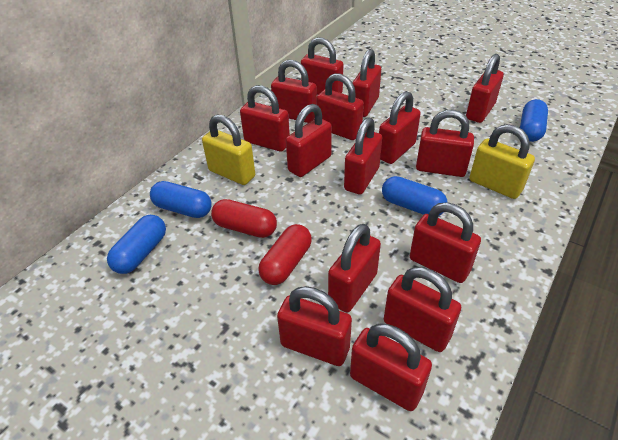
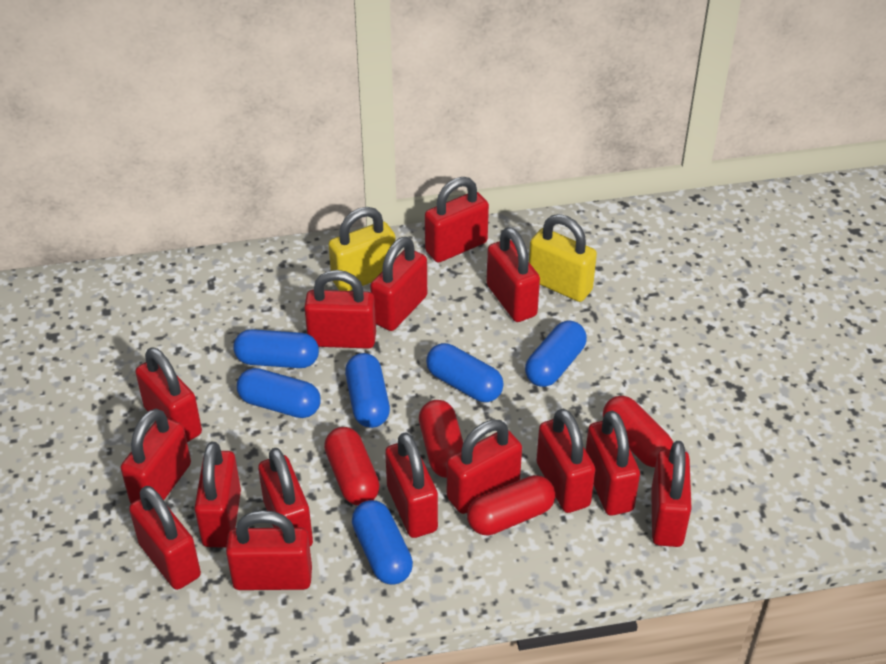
blue capsule: 4 -> 6
red capsule: 2 -> 4

